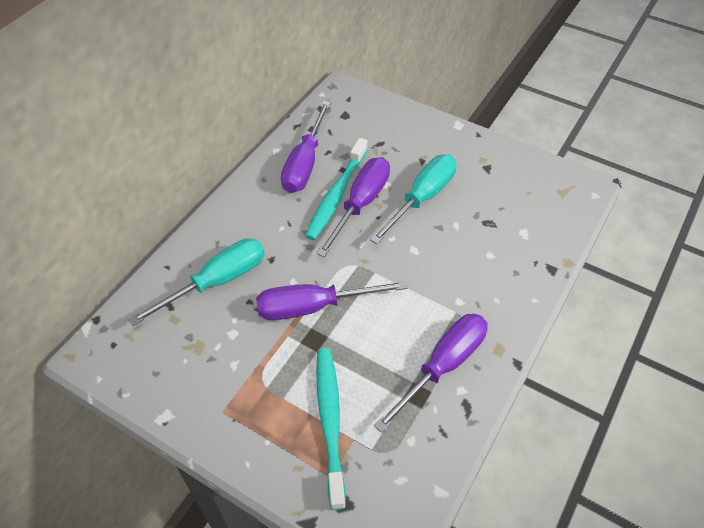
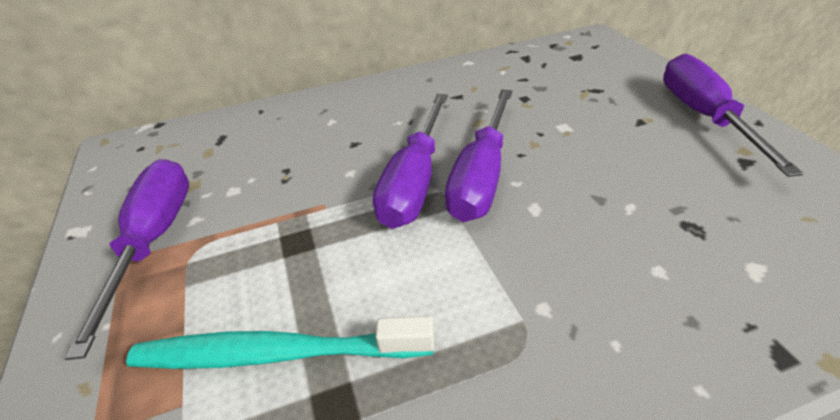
turquoise screwdriver: 2 -> 0
turquoise toothbrush: 2 -> 1

